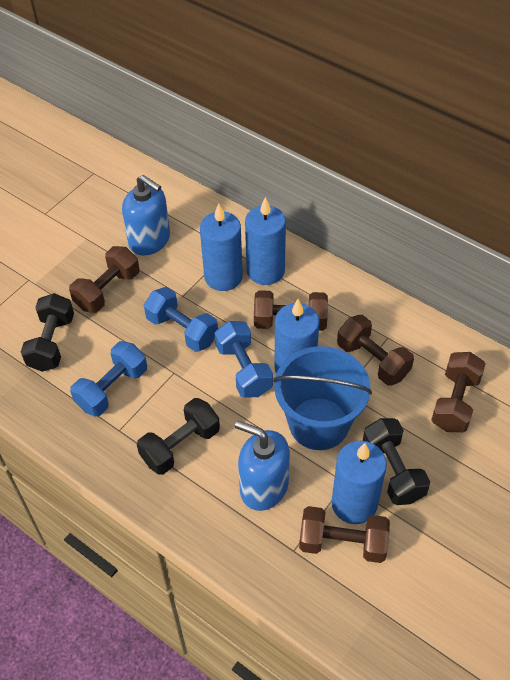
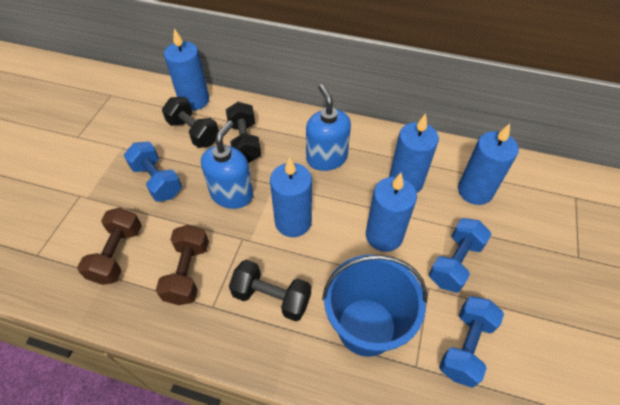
blue candle: 4 -> 5
brown dumbbell: 5 -> 2

